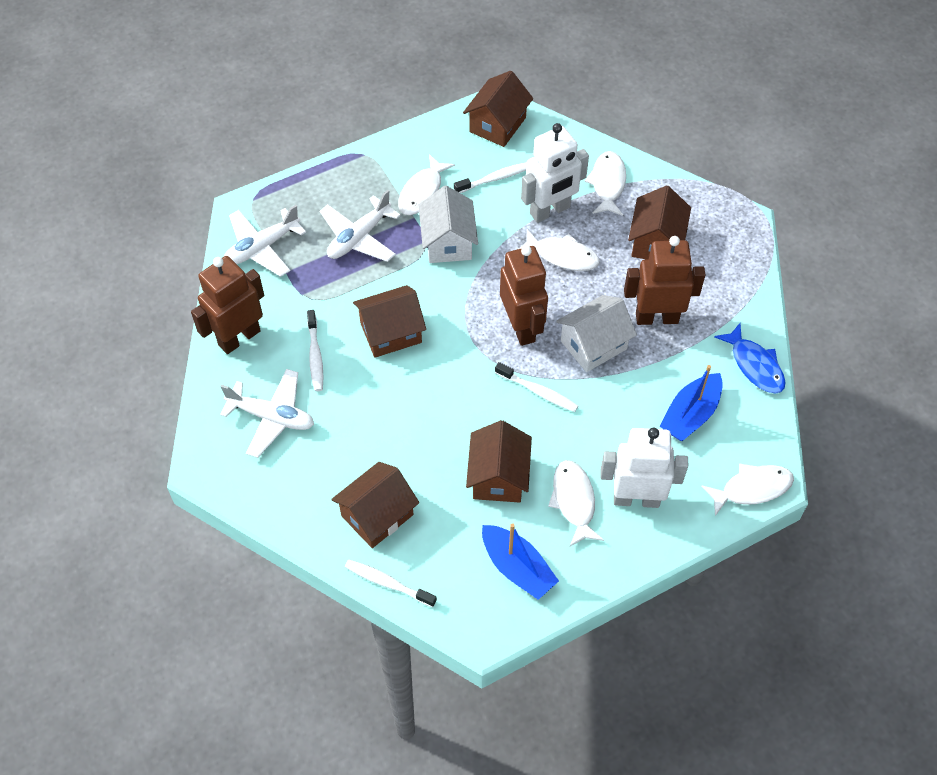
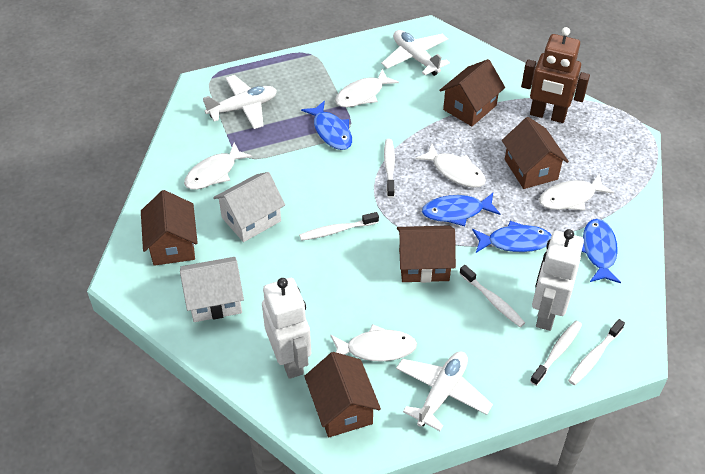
blue boat: 2 -> 0
blue fish: 1 -> 4
brown robot: 3 -> 1
white toothbrush: 4 -> 5

